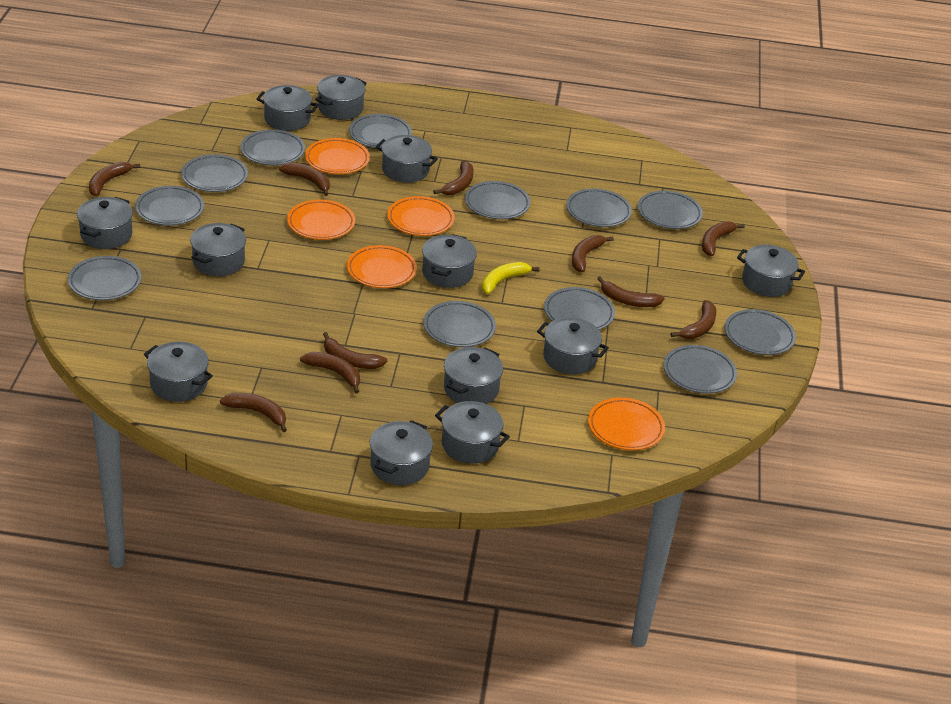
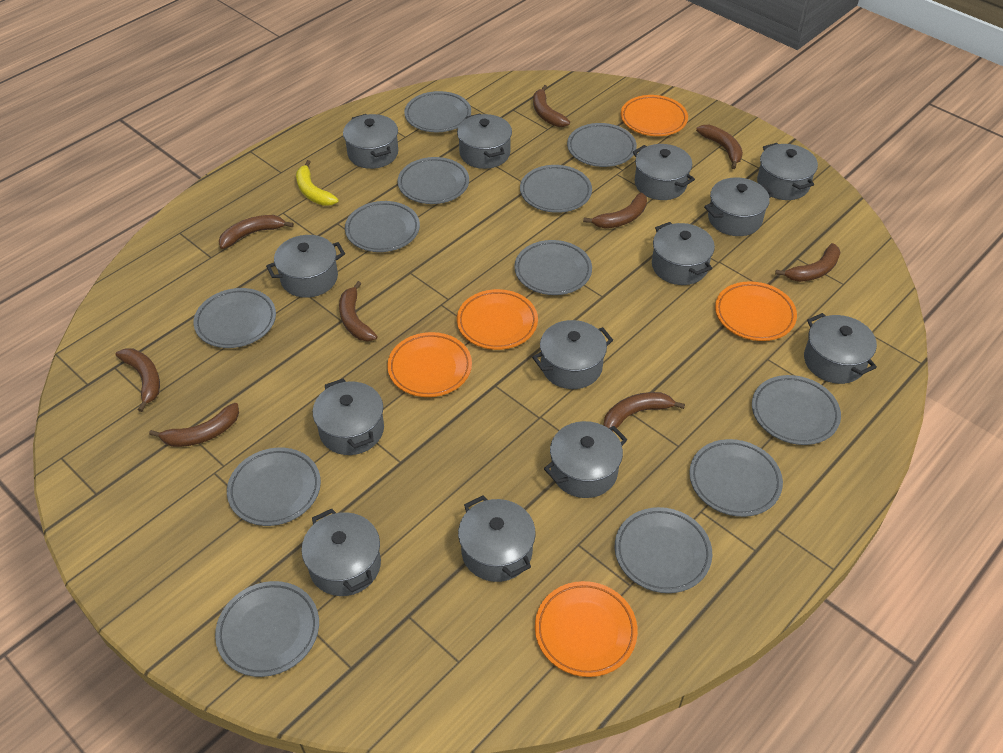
brown banana: 10 -> 9
grey pot: 12 -> 13

